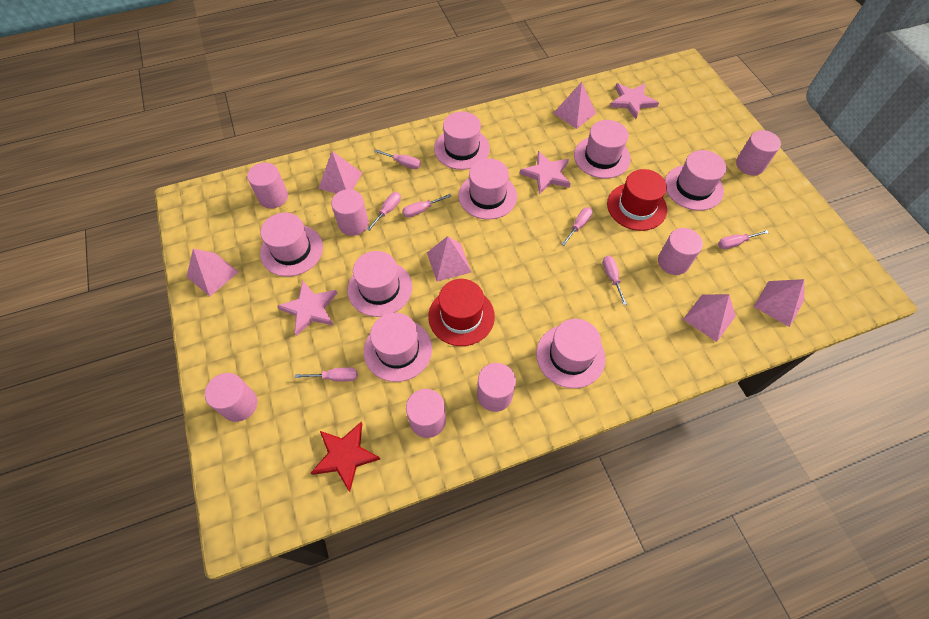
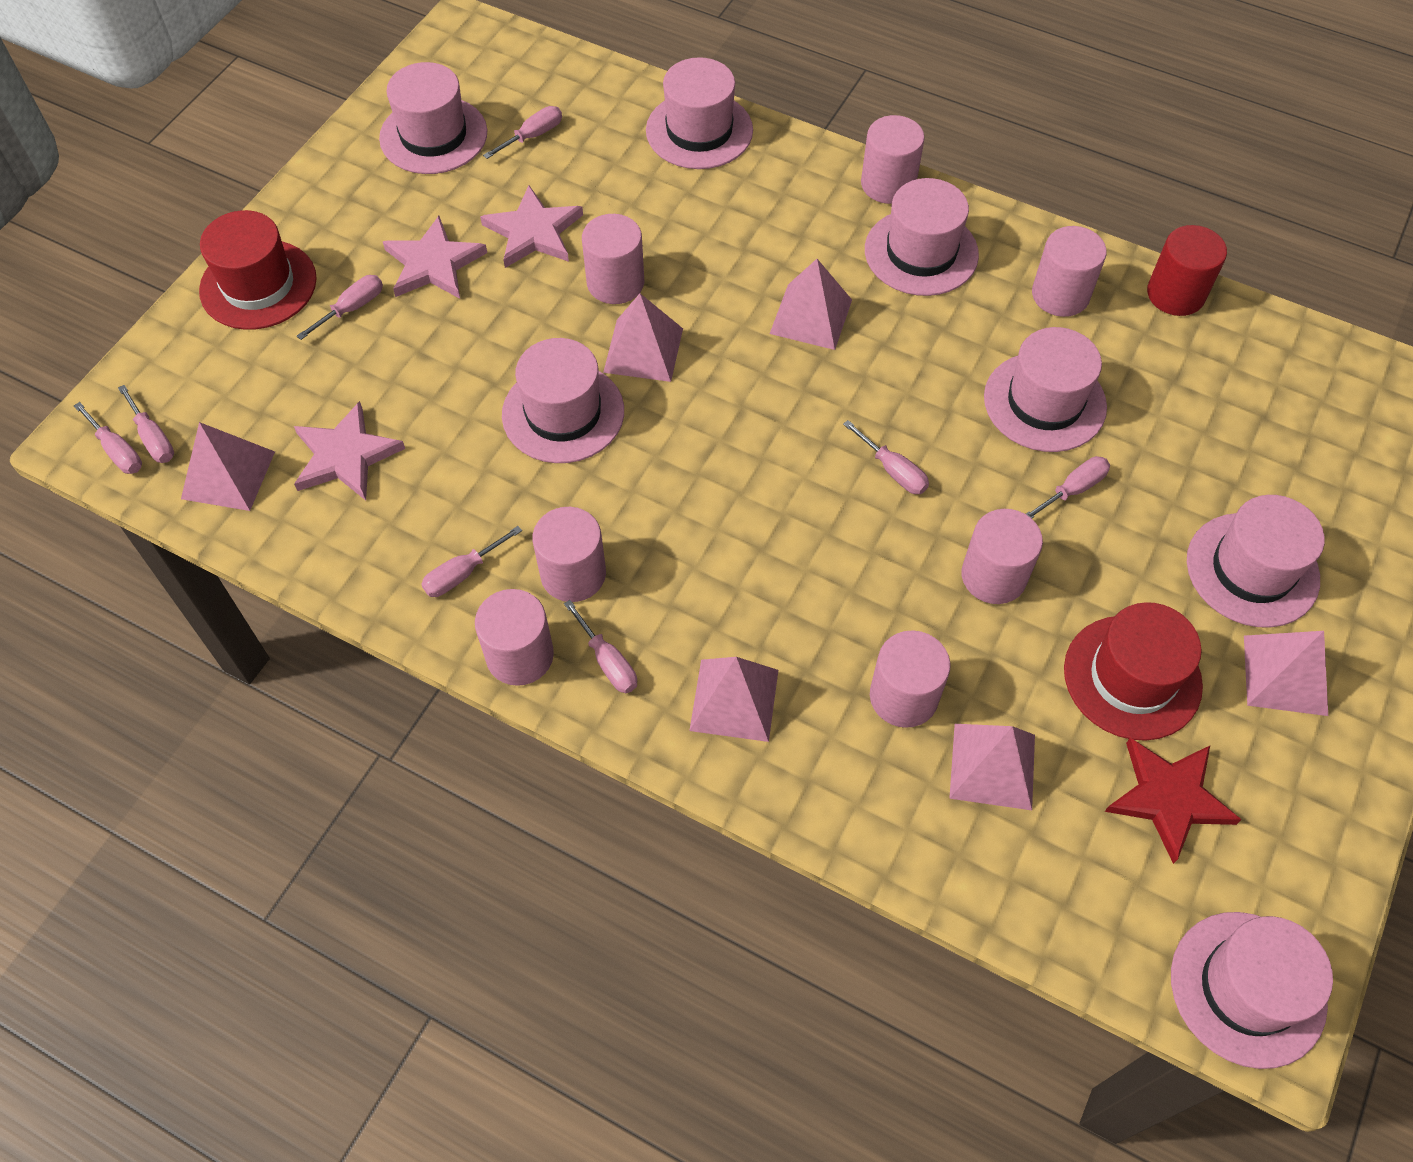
pink hat: 8 -> 7
pink screwdriver: 7 -> 8
red cylinder: 0 -> 1

